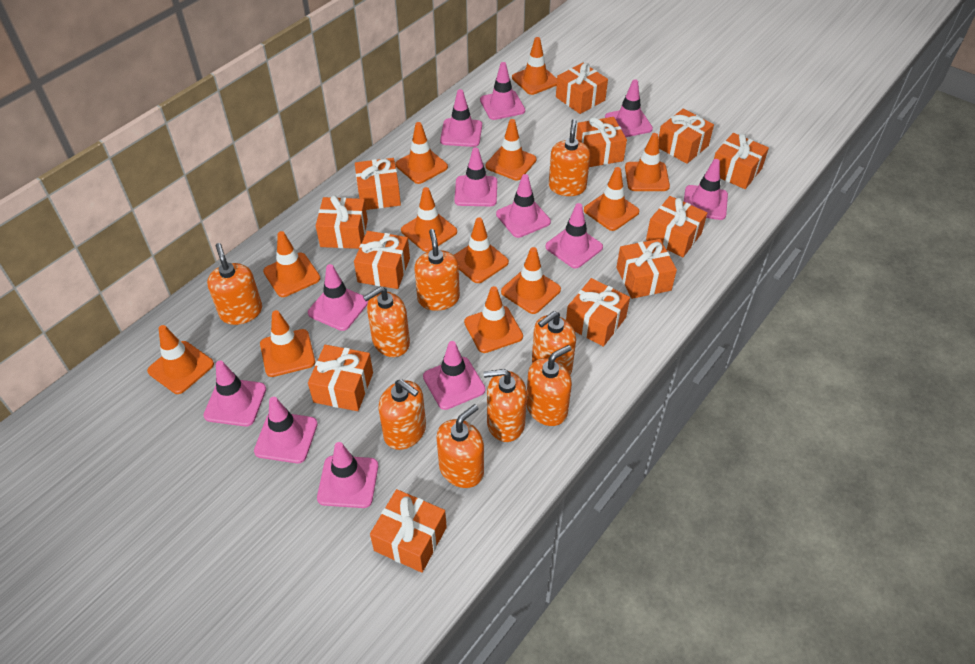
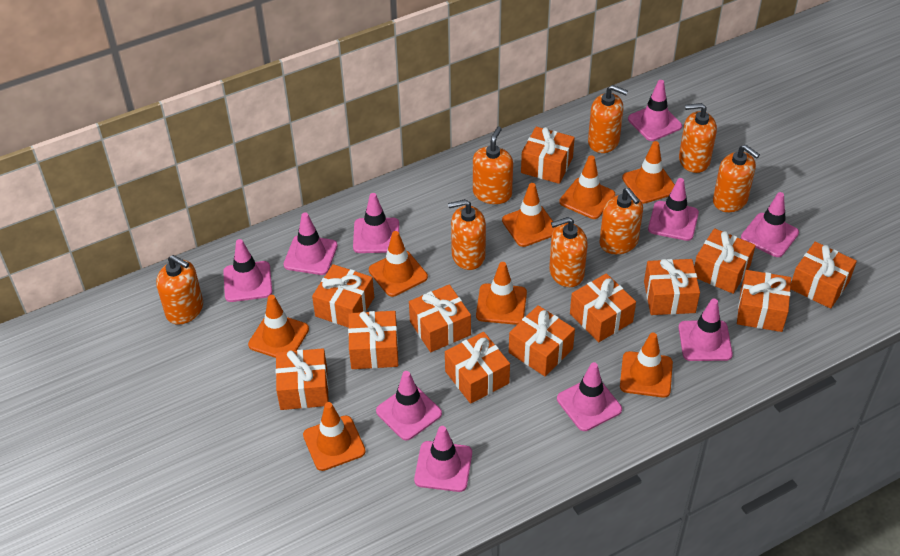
orange soap dispenser: 9 -> 8
orange traffic cone: 12 -> 8
pink traffic cone: 12 -> 10

